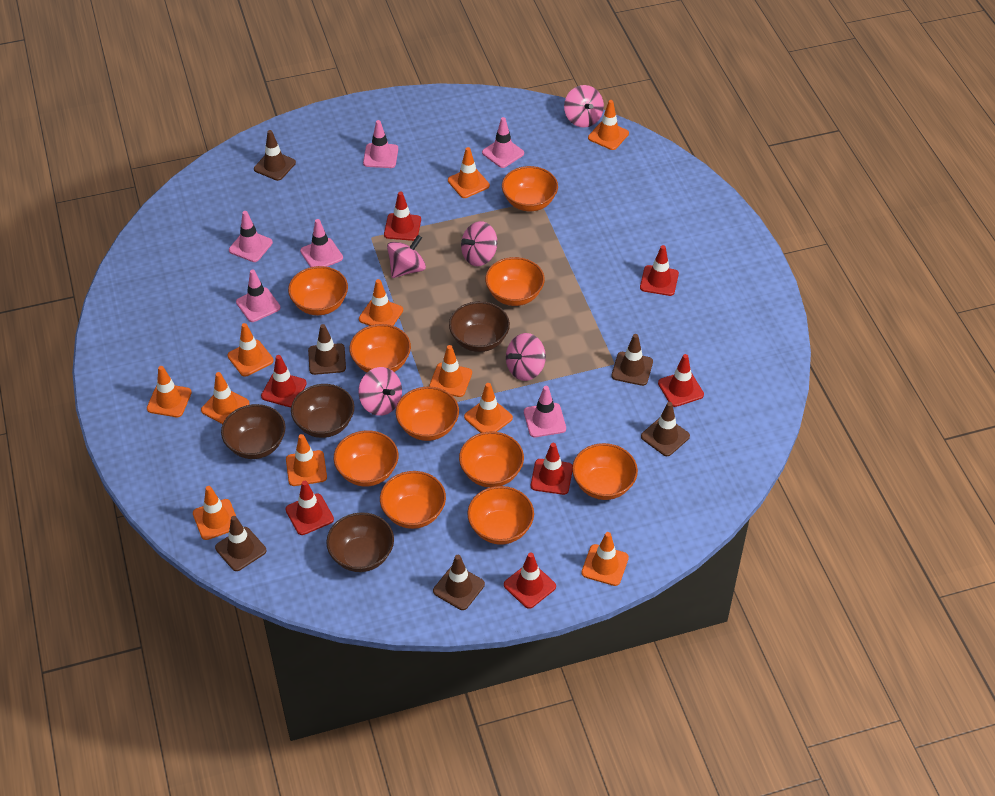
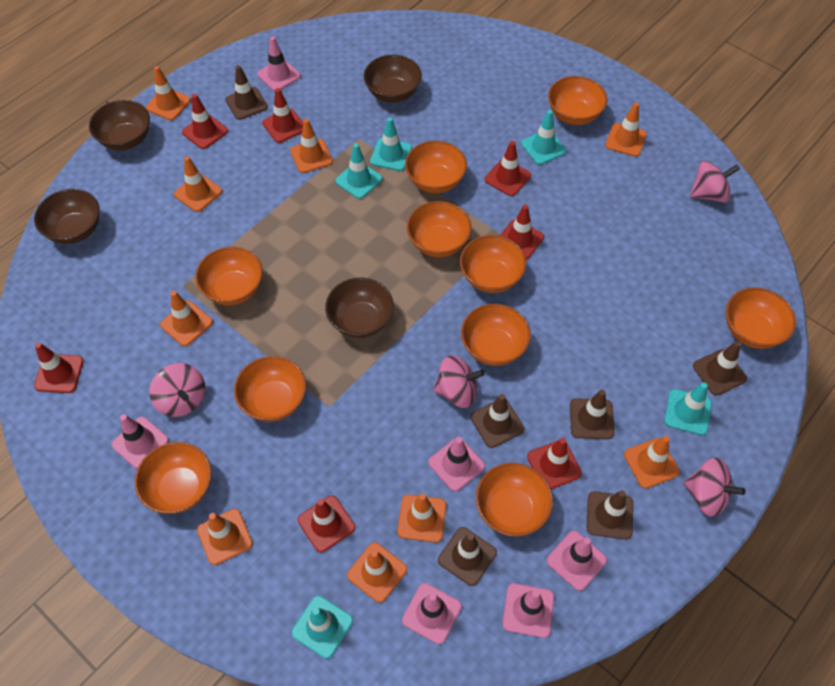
orange traffic cone: 11 -> 9
pink spinning top: 5 -> 4
turquoise traffic cone: 0 -> 5

